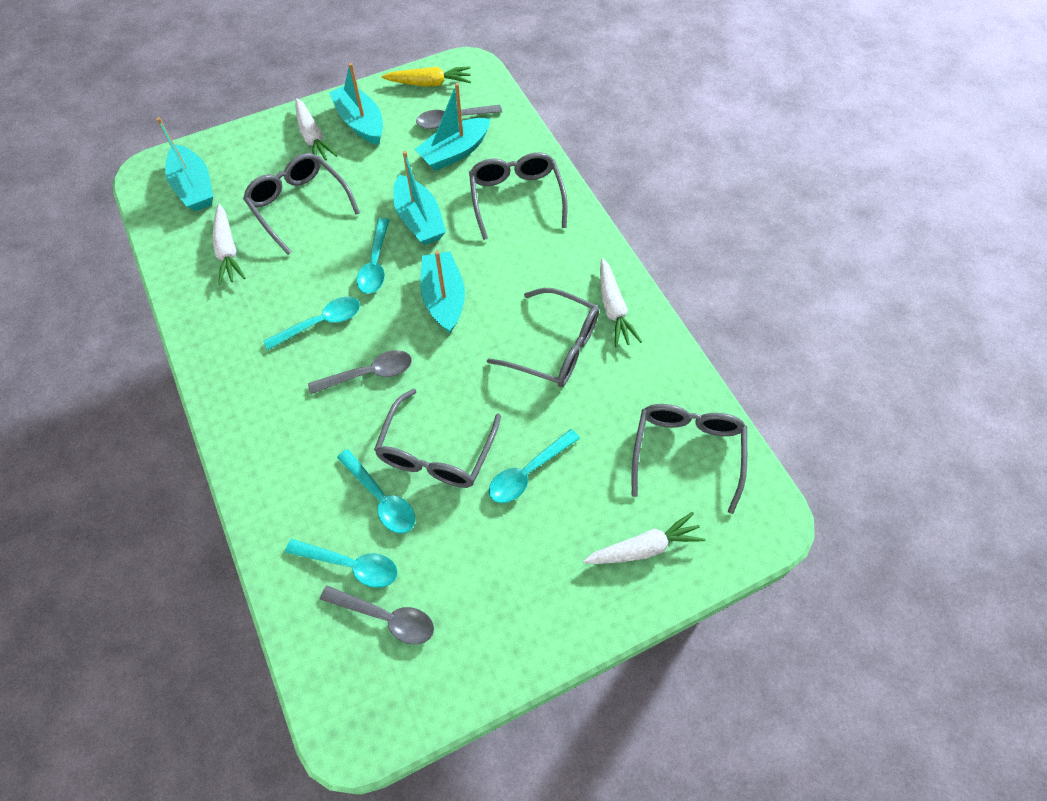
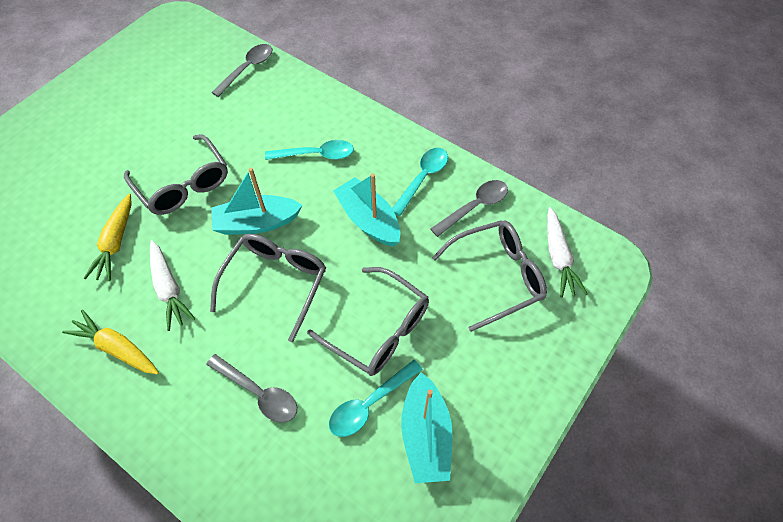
grey glasses: 5 -> 4
turquoise boat: 5 -> 3
turquoise spoon: 5 -> 3
white carrot: 4 -> 2
yellow carrot: 1 -> 2

